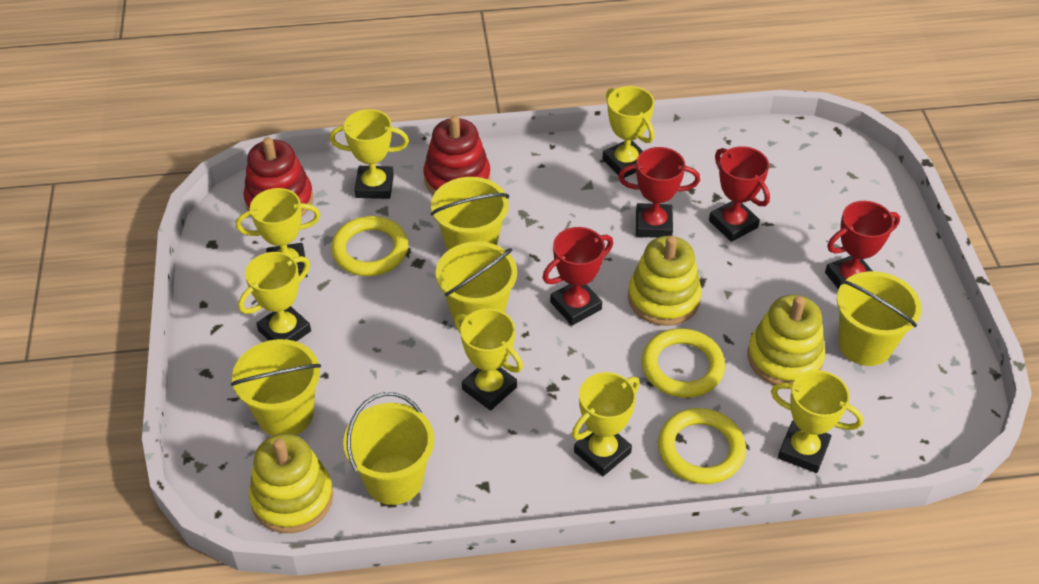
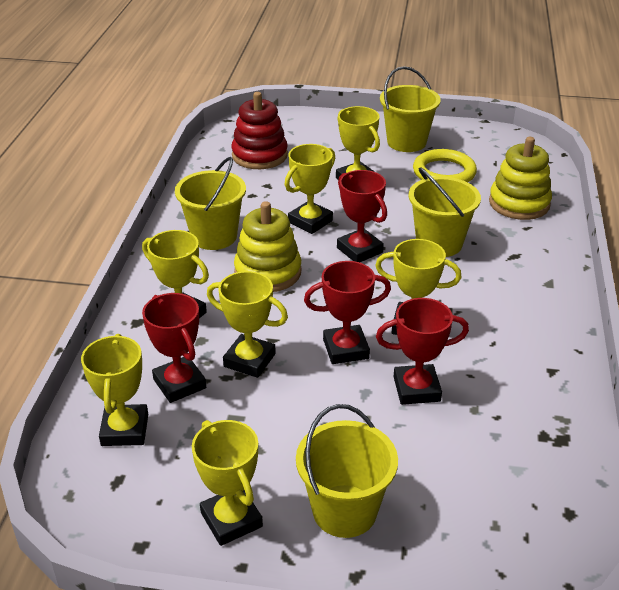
red stacking toy: 2 -> 1
yellow bucket: 5 -> 4
yellow ring: 3 -> 1
yellow stacking toy: 3 -> 2

